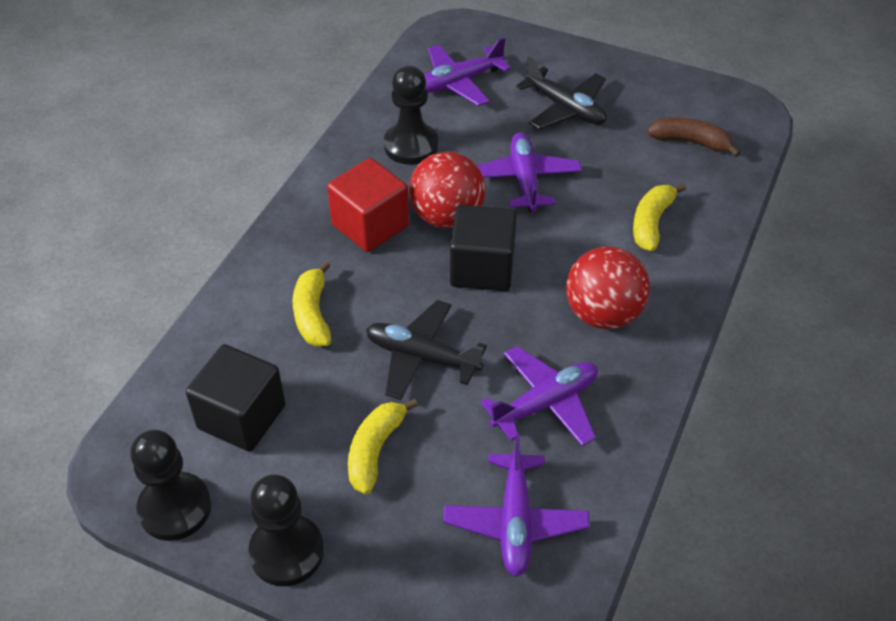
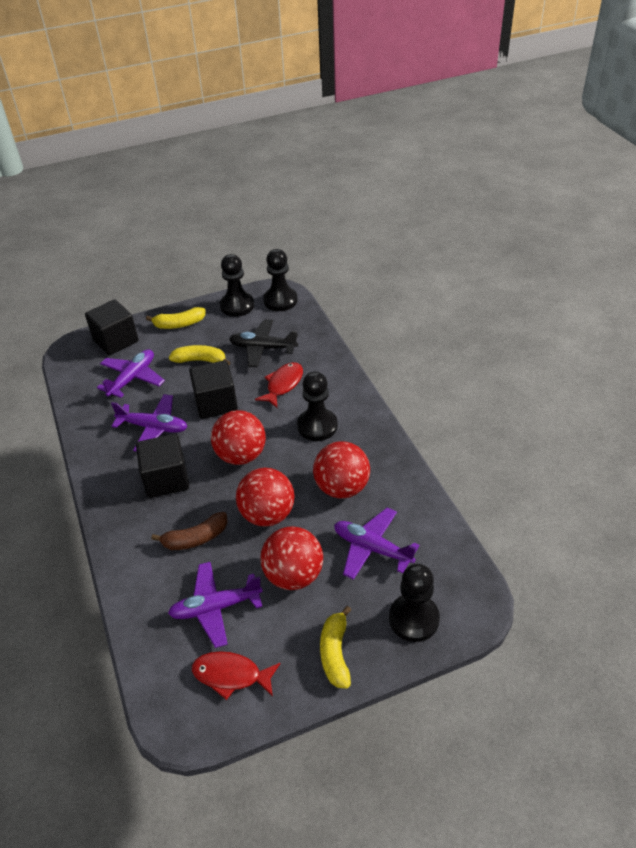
black cube: 2 -> 3
black pawn: 3 -> 4
black plane: 2 -> 1
red ball: 2 -> 4
red cube: 1 -> 0
red fish: 0 -> 2

